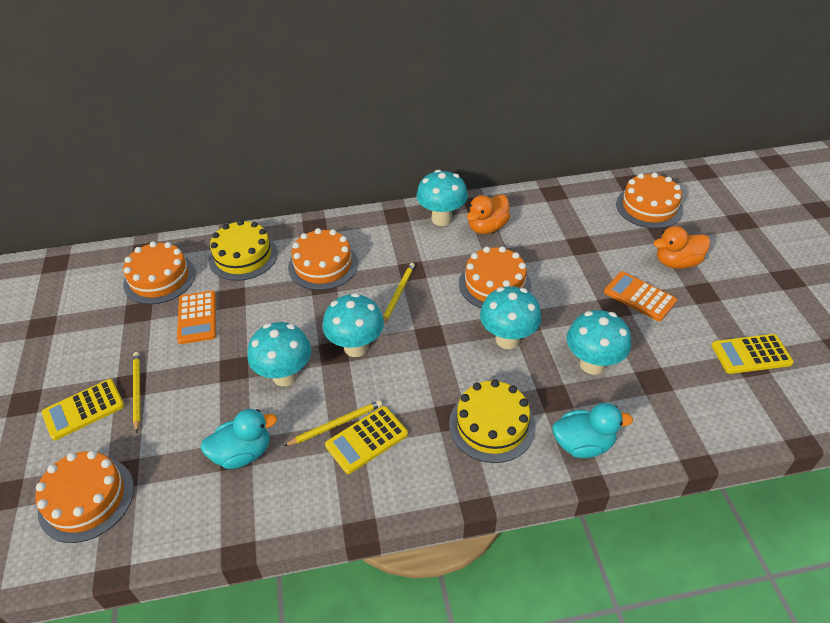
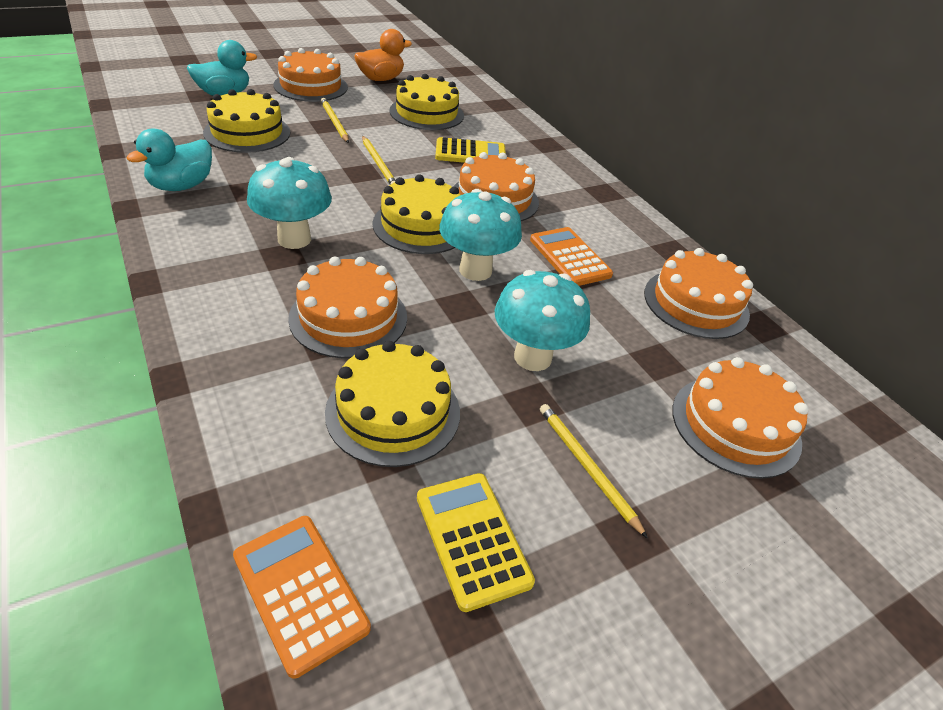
orange duck: 2 -> 1
turquoise mushroom: 5 -> 3
yellow cake: 2 -> 4
yellow calculator: 3 -> 2

